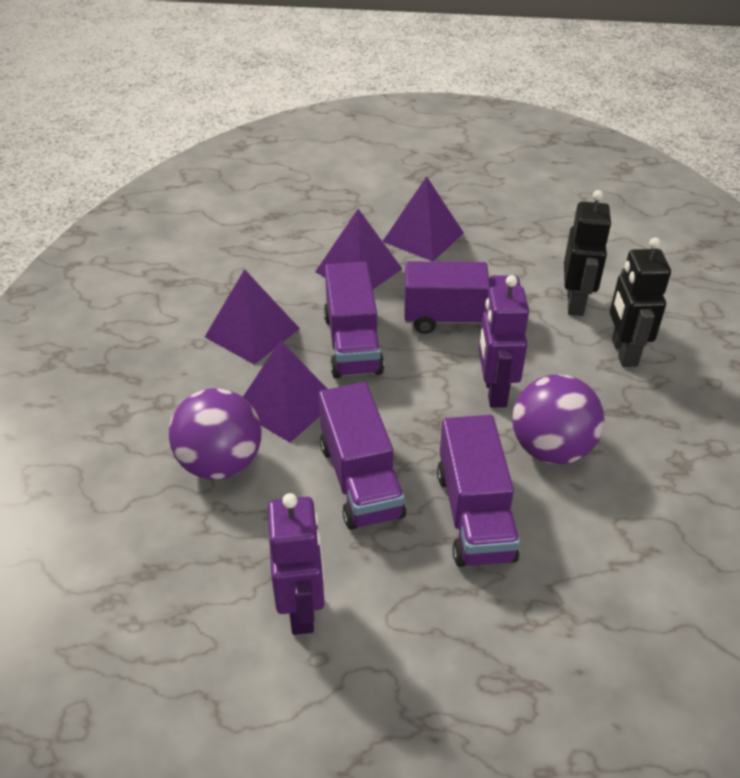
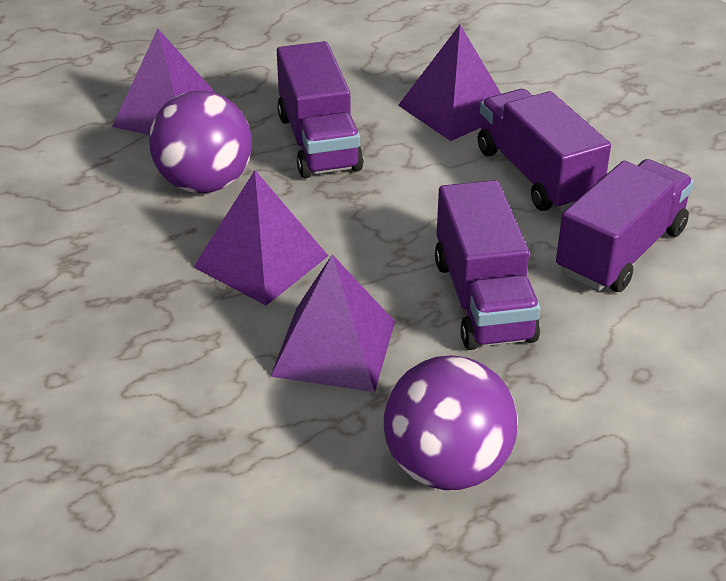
black robot: 2 -> 0
purple robot: 2 -> 0

